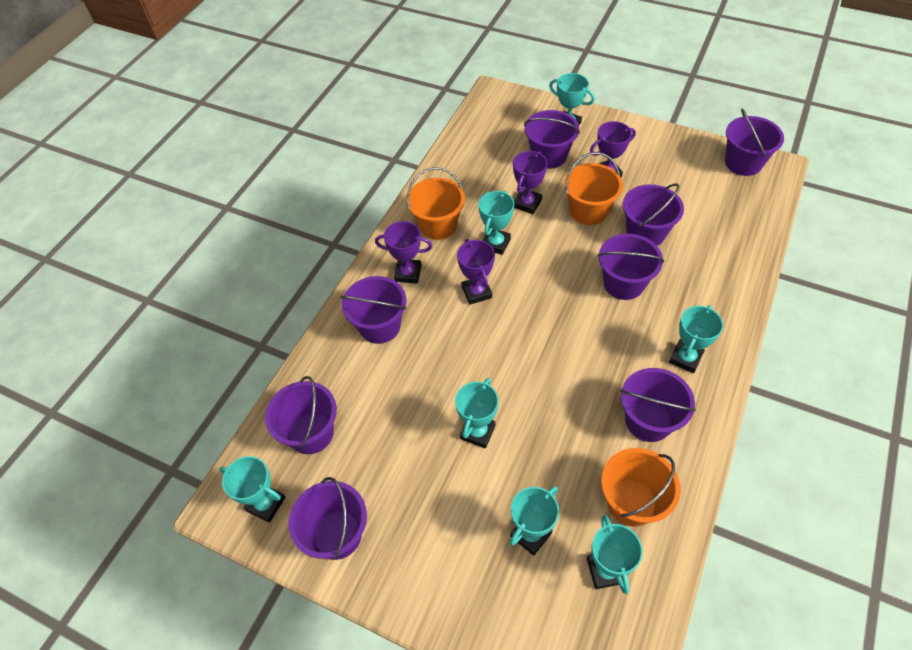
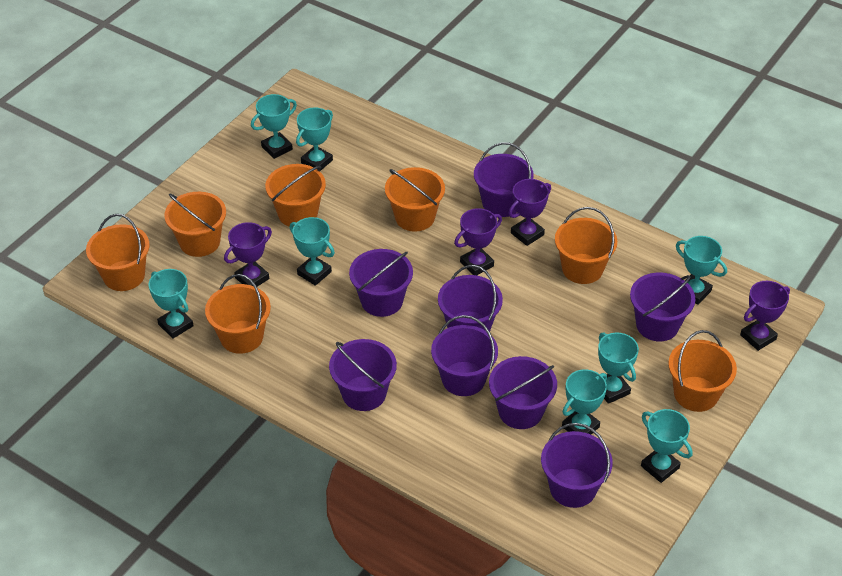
orange bucket: 3 -> 7
turquoise trophy: 7 -> 8

